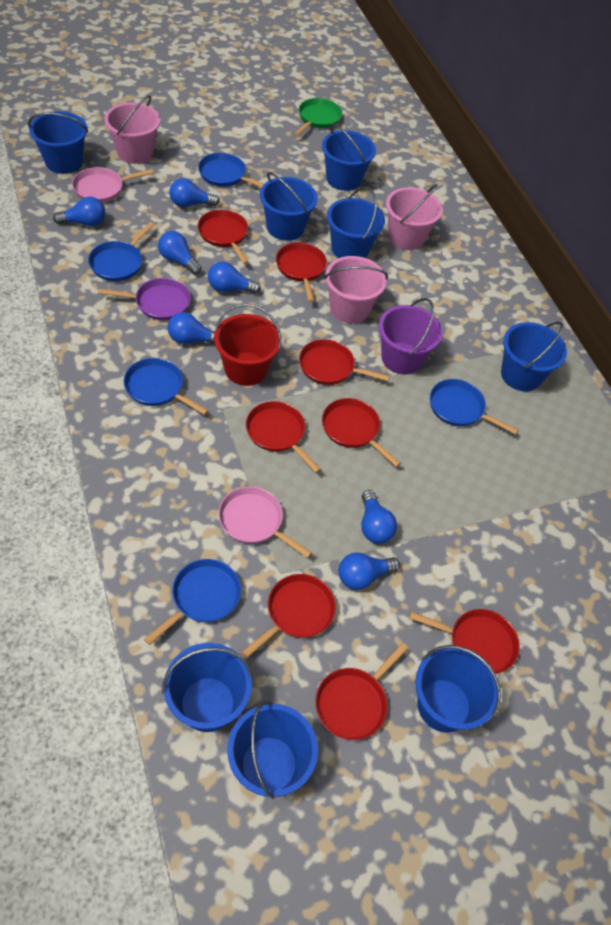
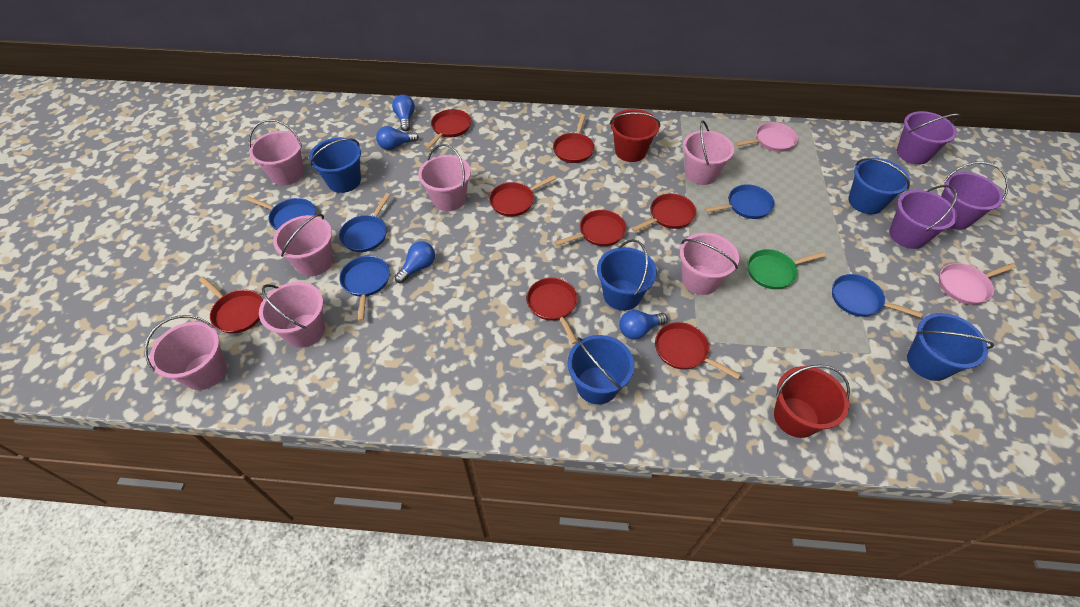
blue bucket: 8 -> 5
blue light bulb: 7 -> 4
pink bucket: 3 -> 7
purple bucket: 1 -> 3
purple pan: 1 -> 0
red bucket: 1 -> 2

